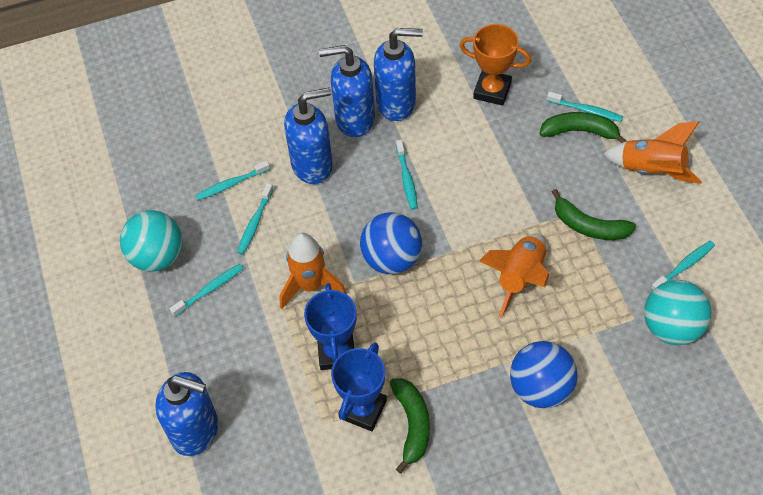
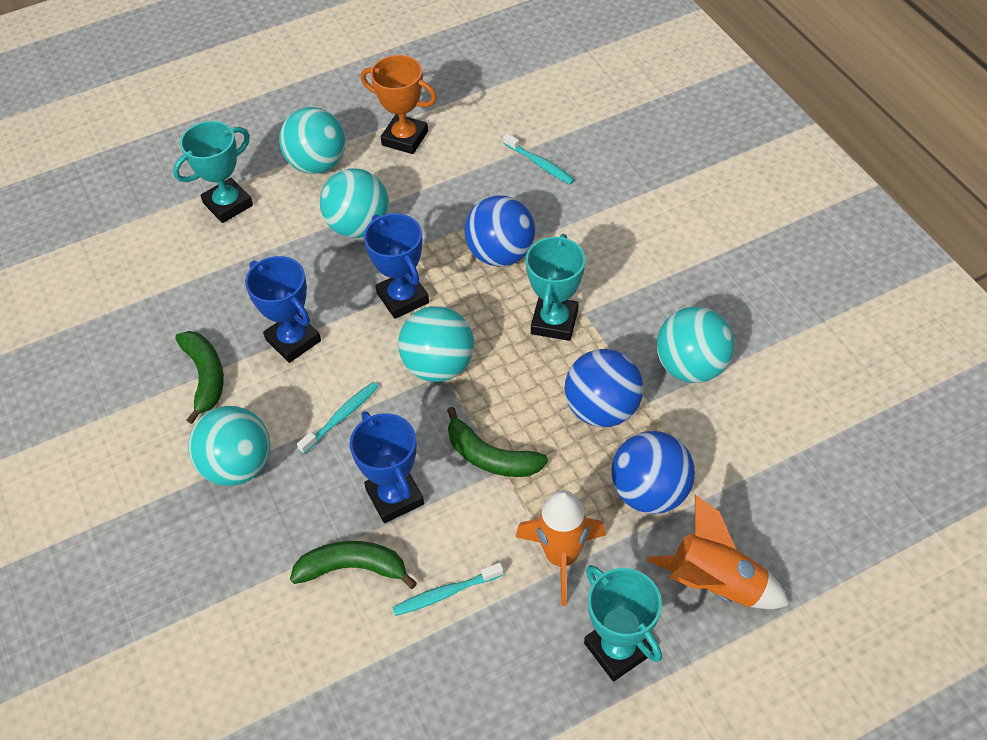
blue ball: 2 -> 3
blue soap dispenser: 4 -> 0
blue trophy: 2 -> 3
orange rocket: 3 -> 2
turquoise ball: 2 -> 5
turquoise toothbrush: 6 -> 3
turquoise trophy: 0 -> 3

